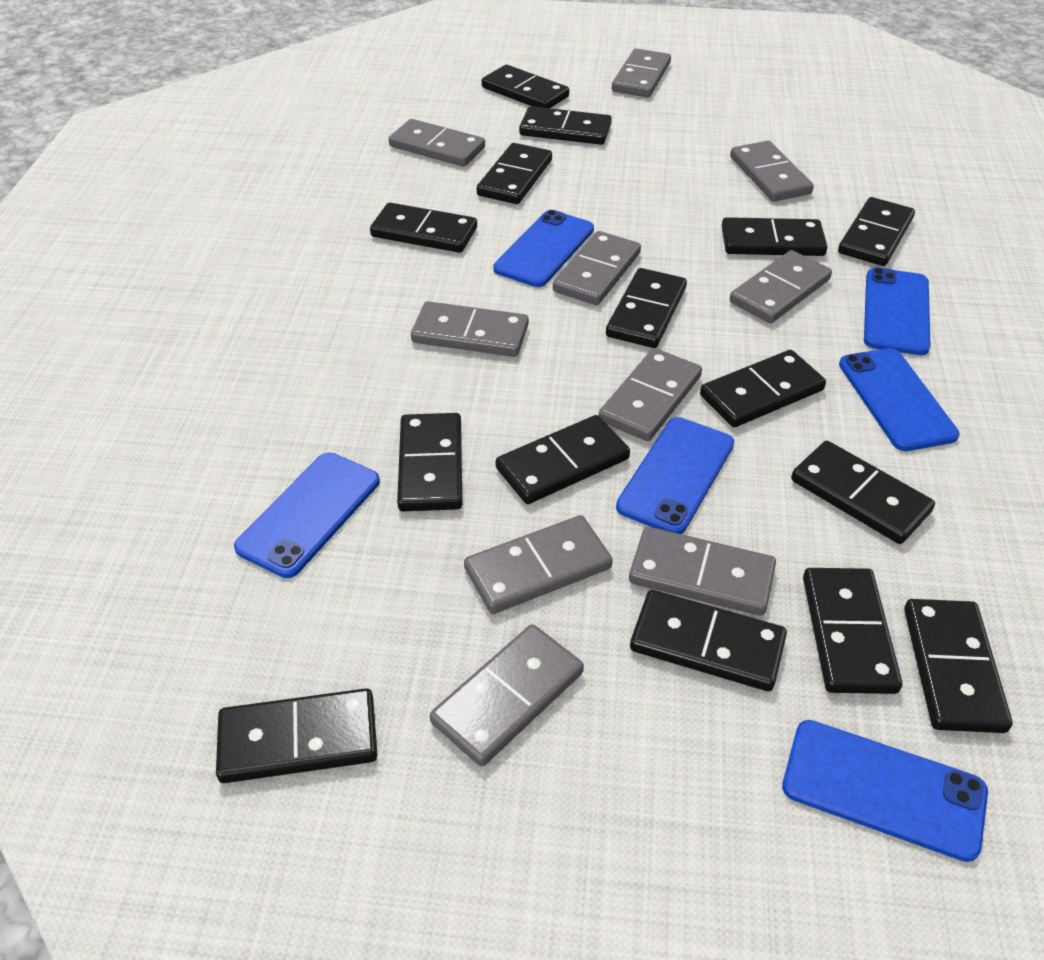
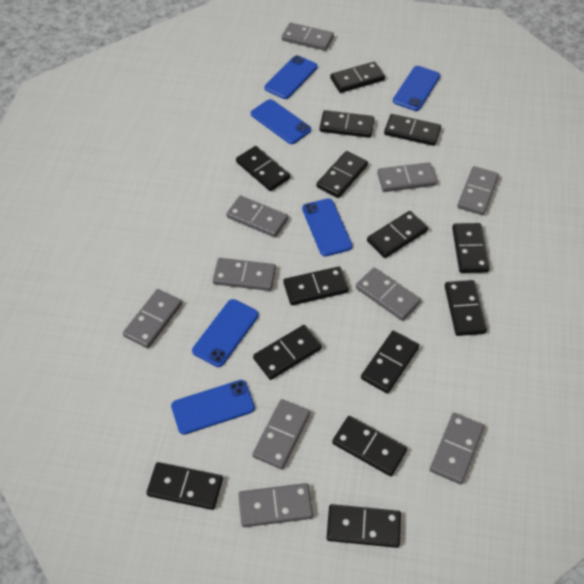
black domino: 15 -> 14

